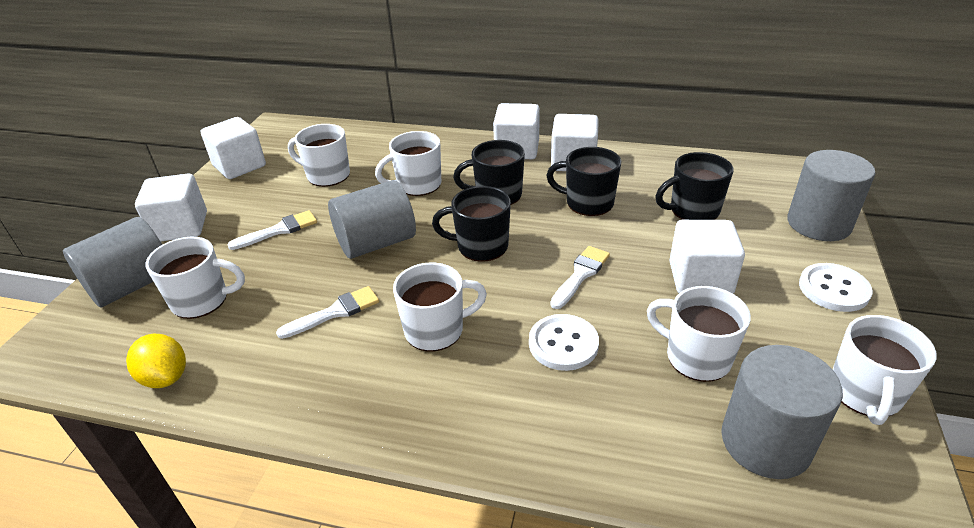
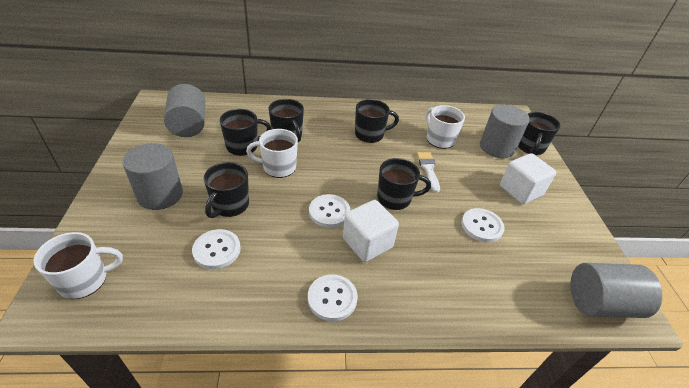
black mug: 4 -> 6
white brush: 3 -> 1
white button: 2 -> 4
white cube: 5 -> 2
white mug: 6 -> 3
yellow lemon: 1 -> 0

